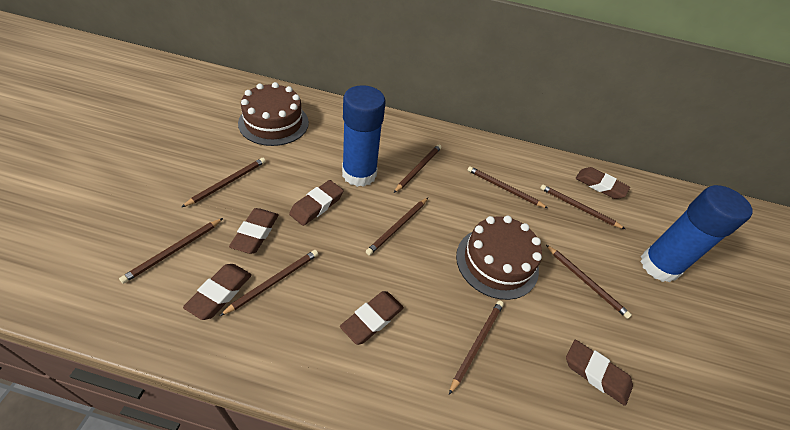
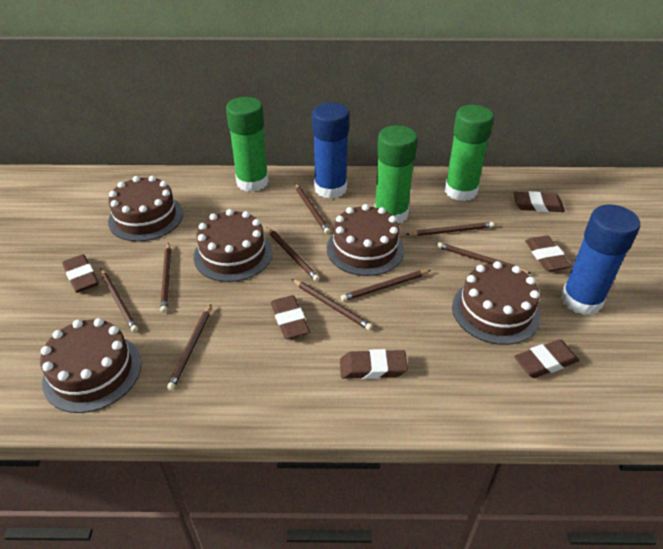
brown cake: 2 -> 5
green glue stick: 0 -> 3

